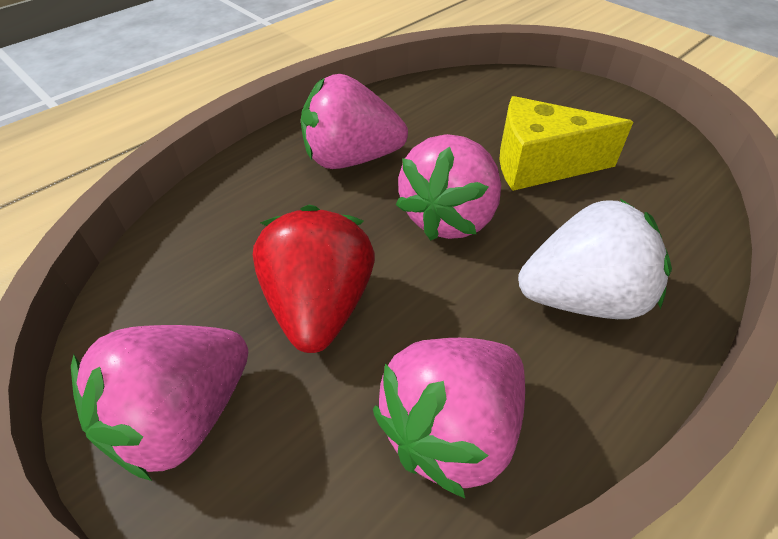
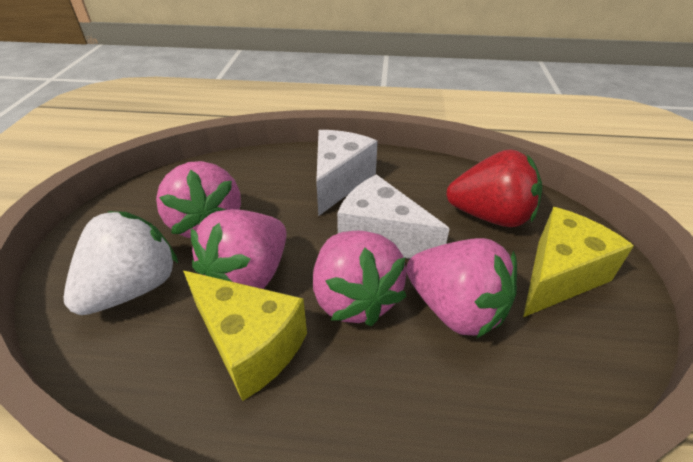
white cheese: 0 -> 2
yellow cheese: 1 -> 2

